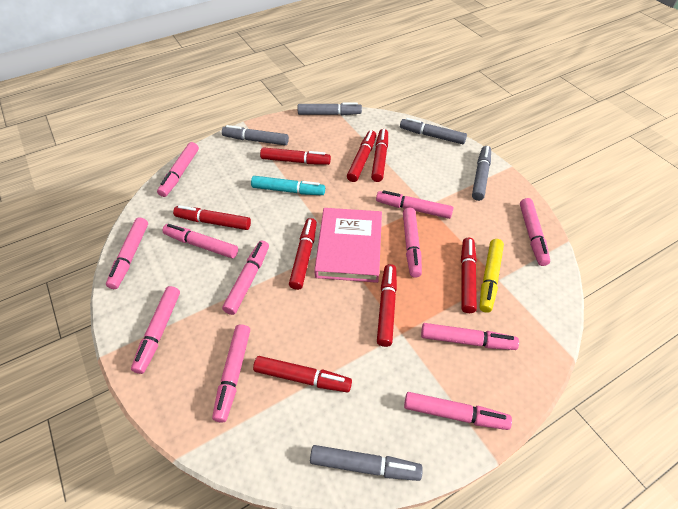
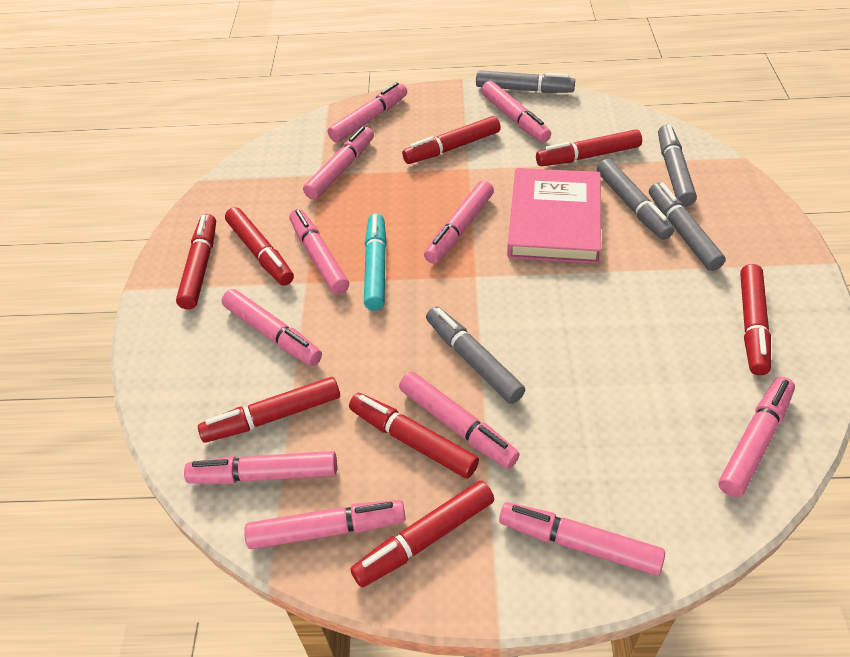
yellow marker: 1 -> 0

